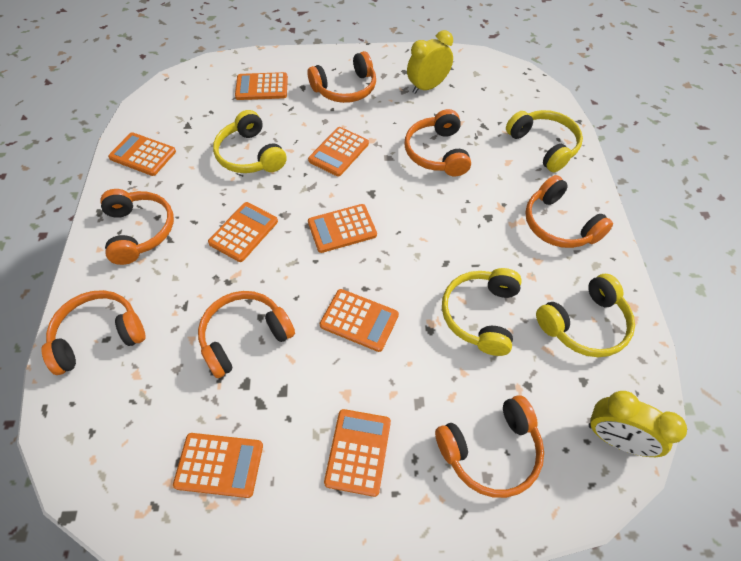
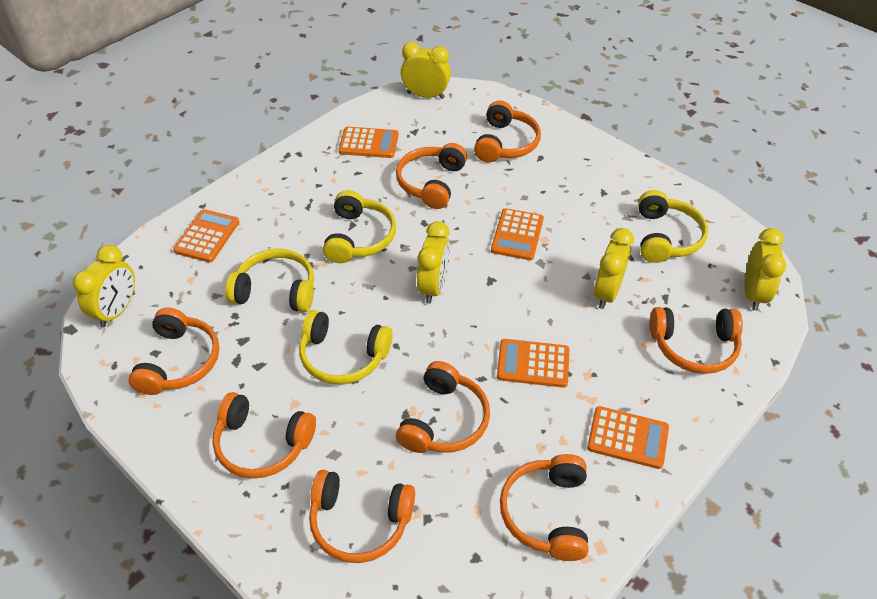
orange calculator: 8 -> 5
orange headphones: 7 -> 8
yellow clock: 2 -> 5

